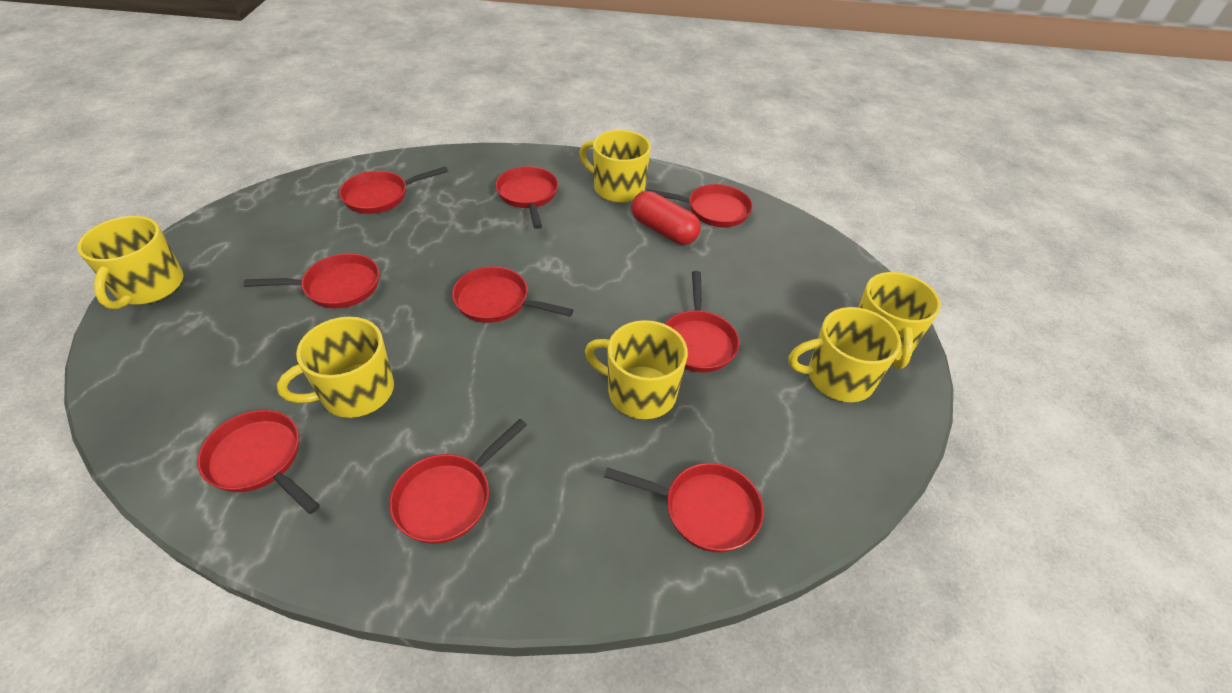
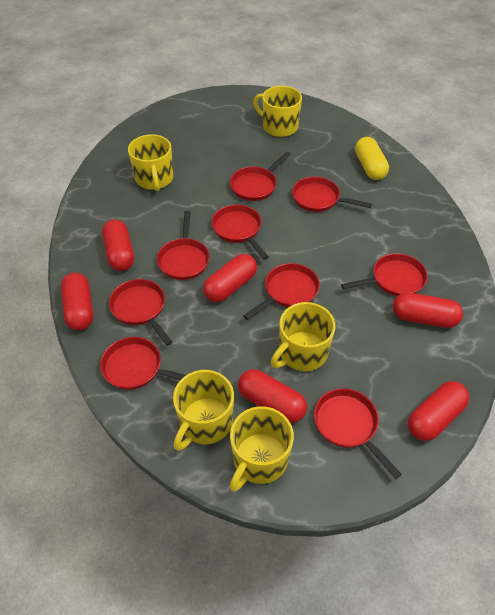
red capsule: 1 -> 6
yellow capsule: 0 -> 1
yellow mug: 6 -> 5

